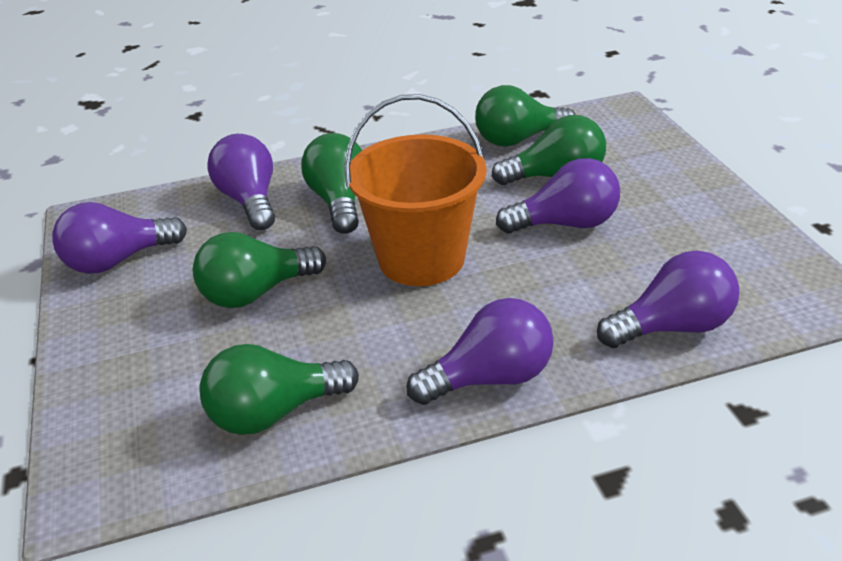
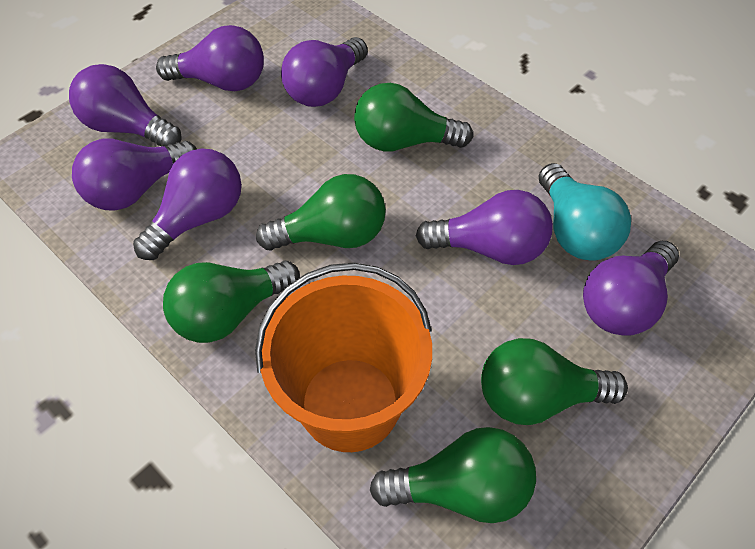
purple light bulb: 5 -> 7
turquoise light bulb: 0 -> 1

